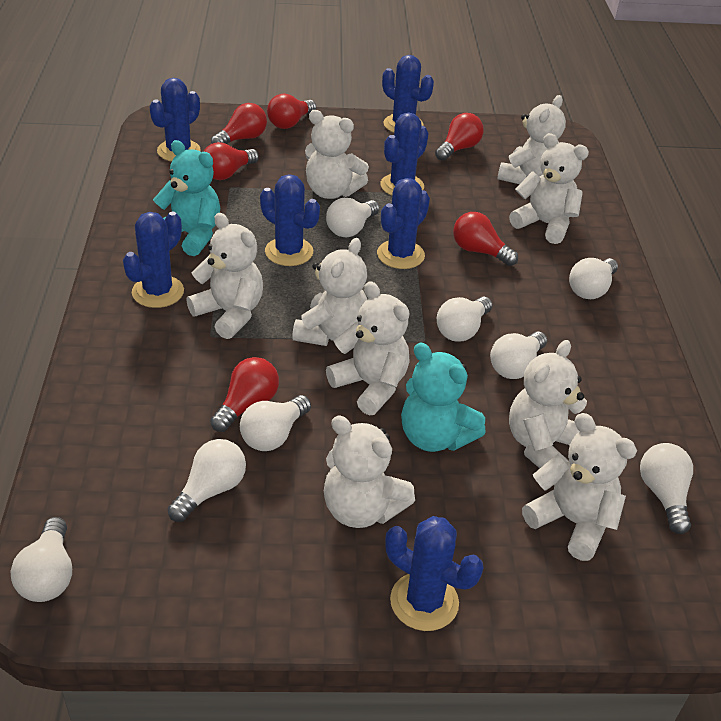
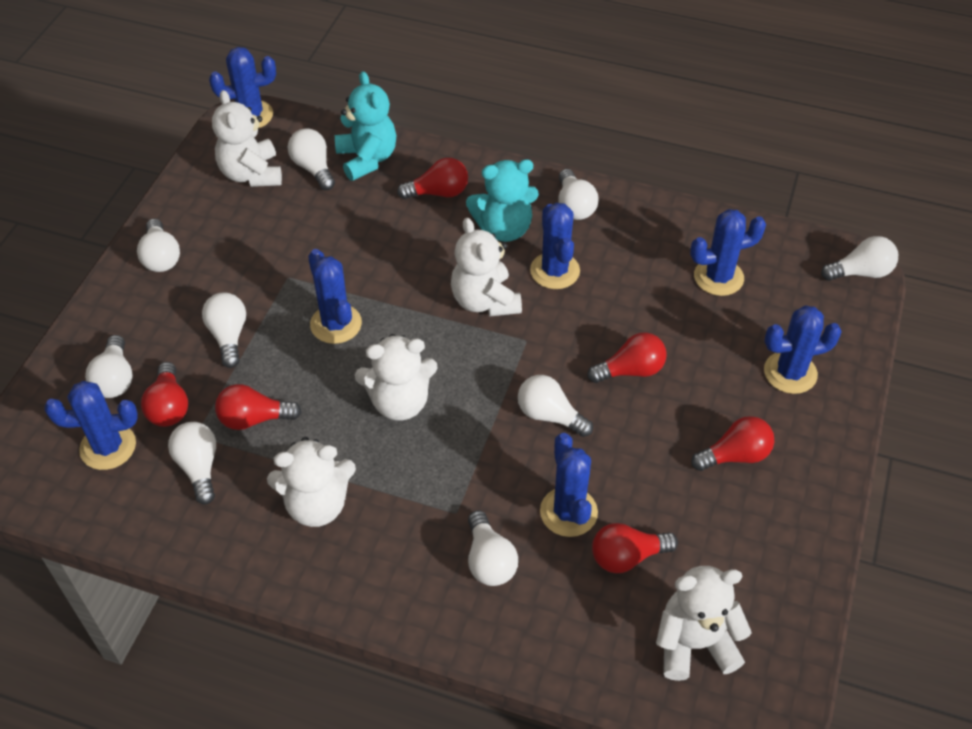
white light bulb: 8 -> 9
white teddy bear: 9 -> 5

